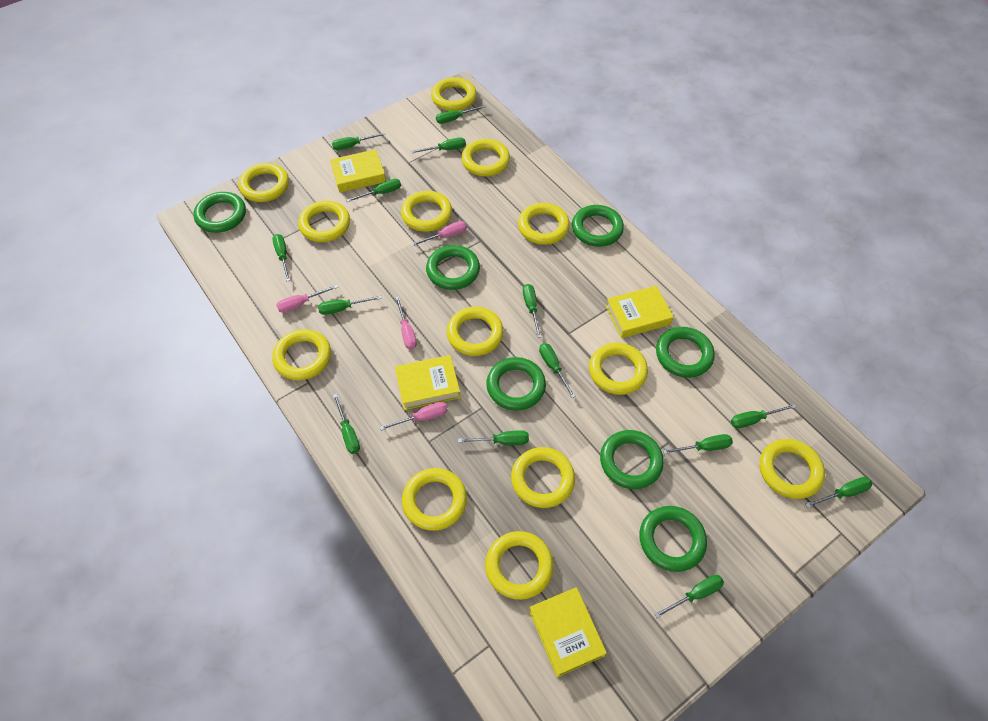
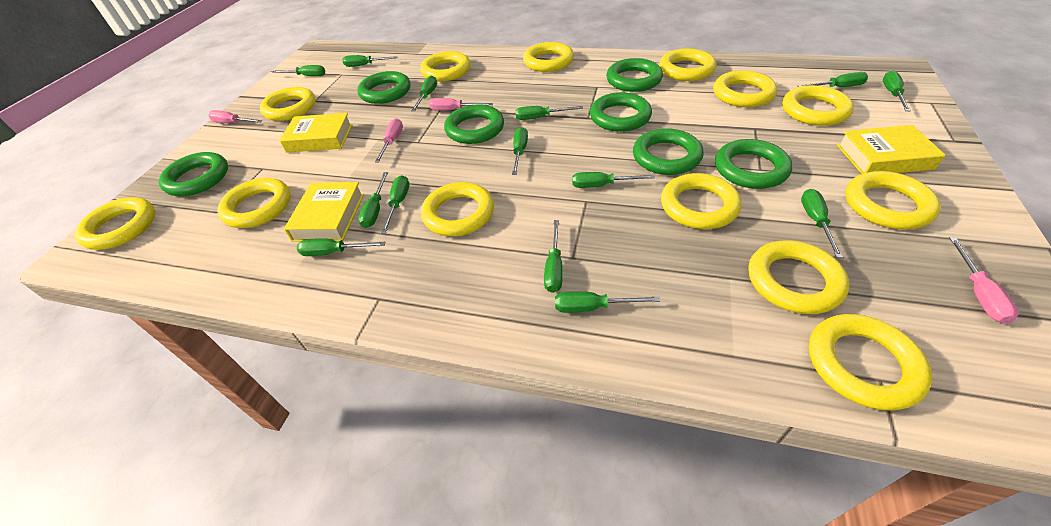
yellow book: 4 -> 3

